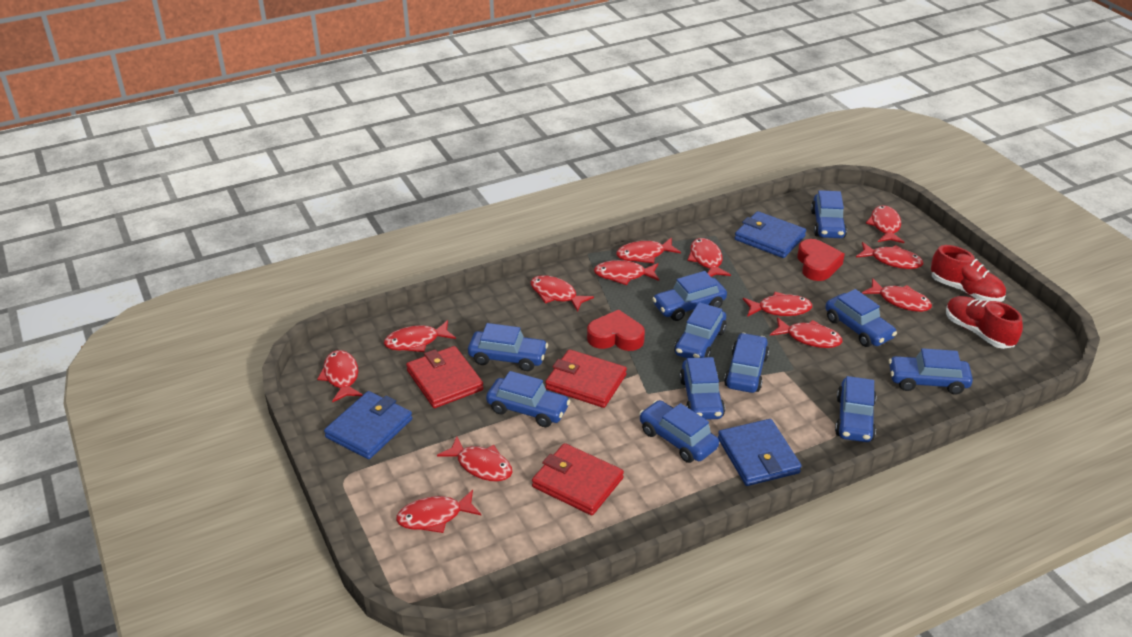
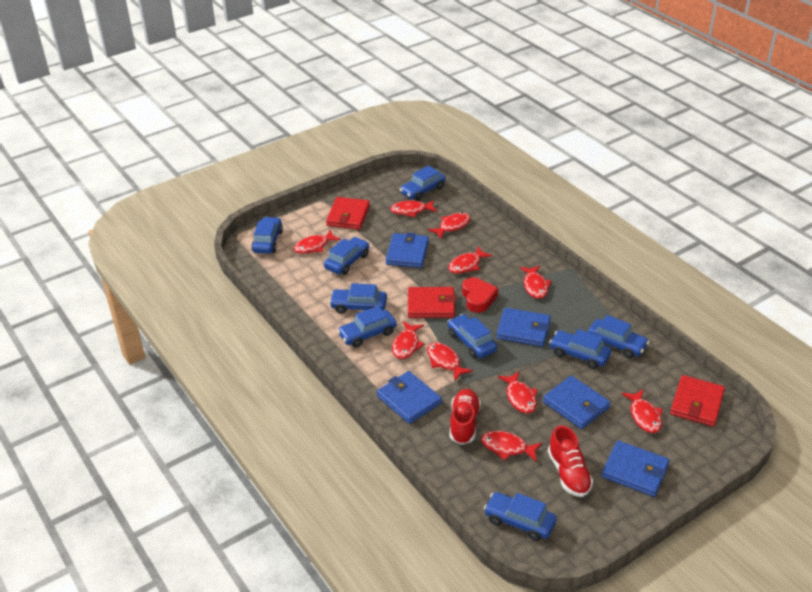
blue car: 11 -> 9
blue wallet: 3 -> 5
red fish: 13 -> 10
red heart: 2 -> 1

